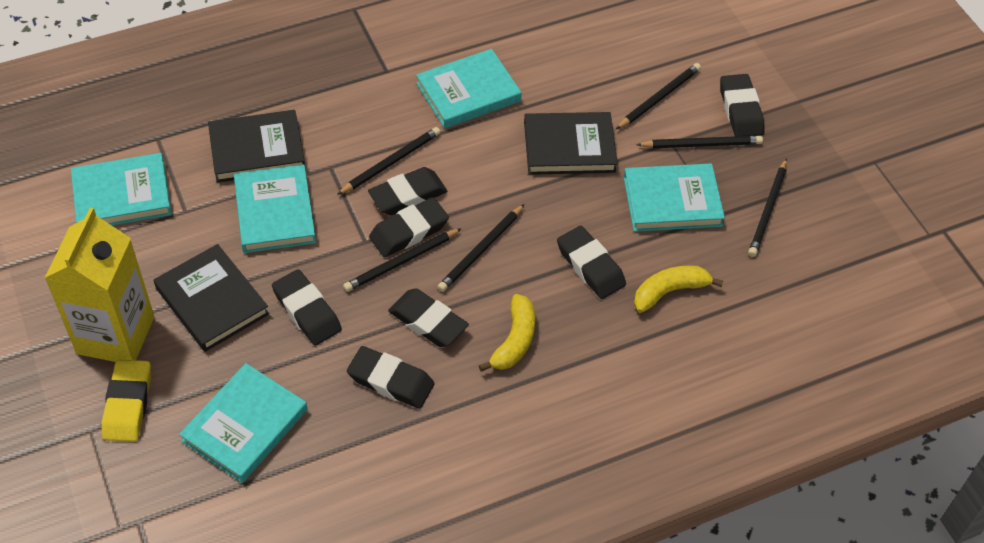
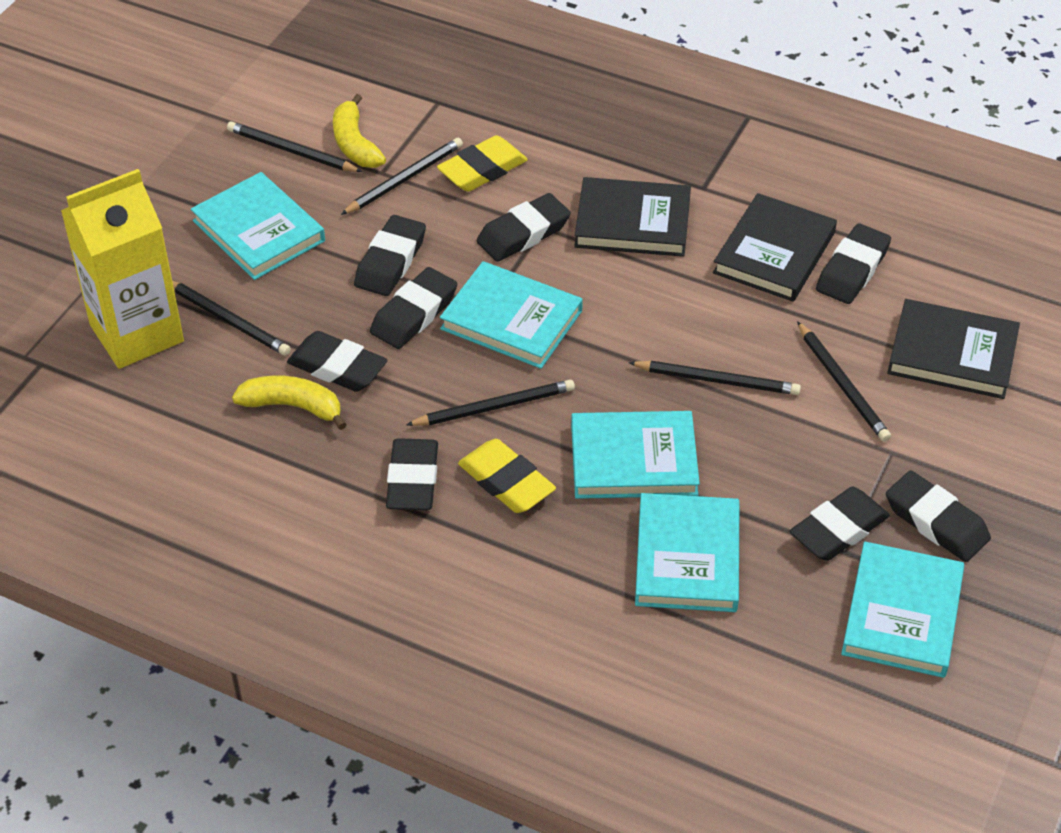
black eraser: 7 -> 8
yellow eraser: 1 -> 2

